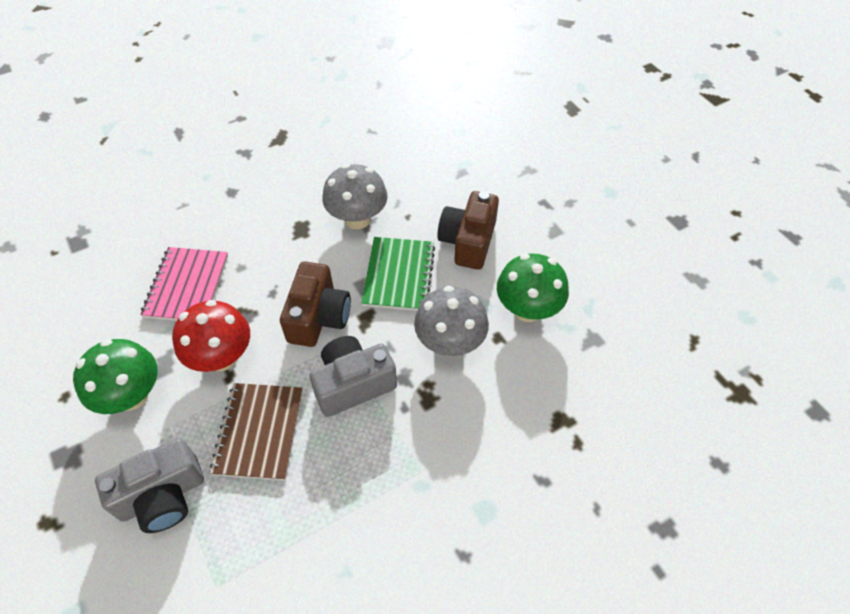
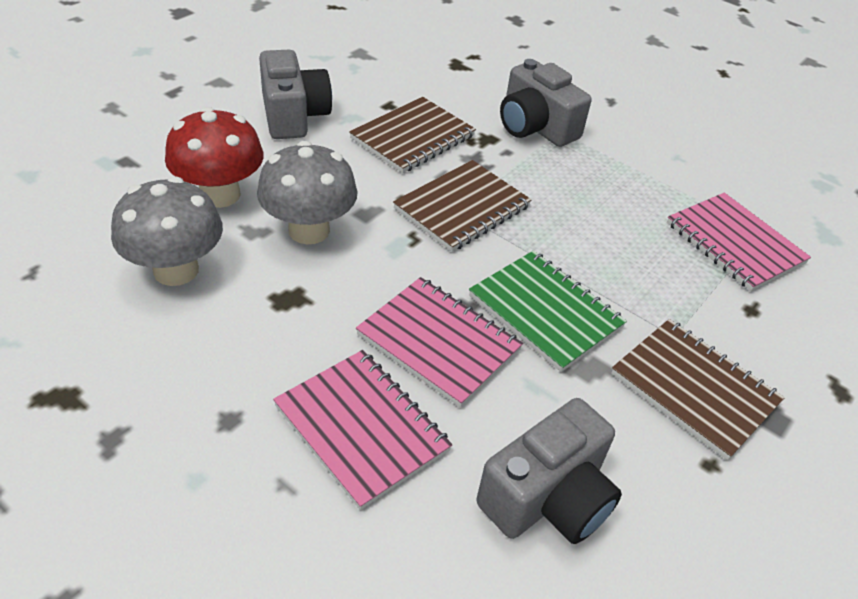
brown camera: 2 -> 0
brown notebook: 1 -> 3
green mushroom: 2 -> 0
grey camera: 2 -> 3
pink notebook: 1 -> 3

